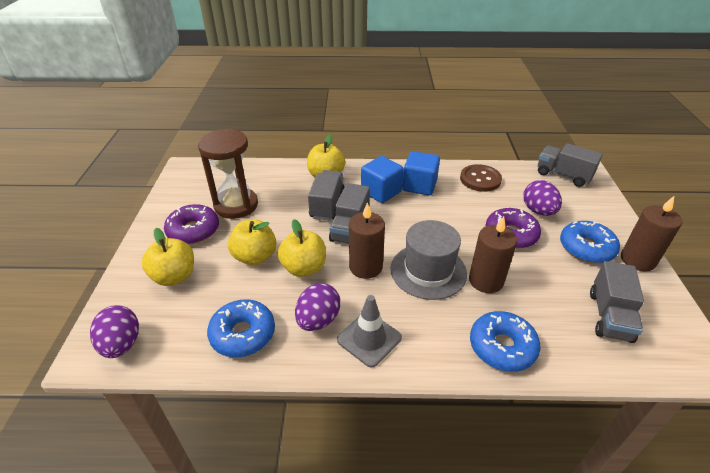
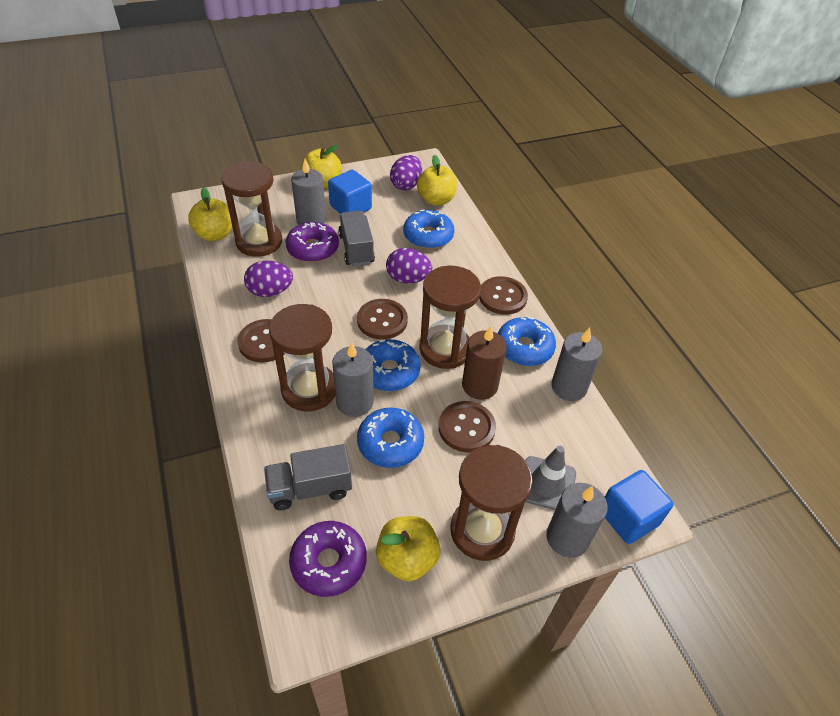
blue donut: 3 -> 4
brown button: 1 -> 4
brown candle: 3 -> 1
brown hourglass: 1 -> 4
grey candle: 0 -> 4
grey hat: 1 -> 0
grey truck: 4 -> 2

